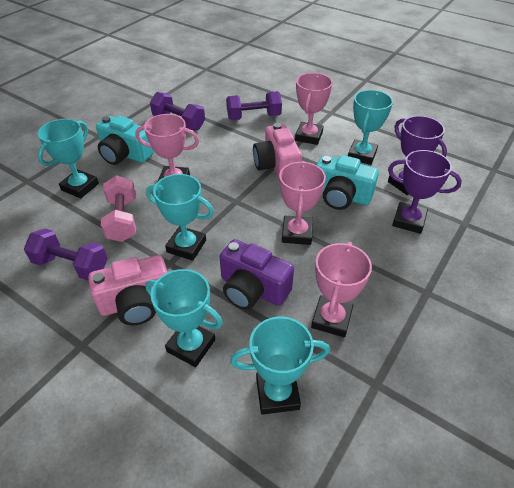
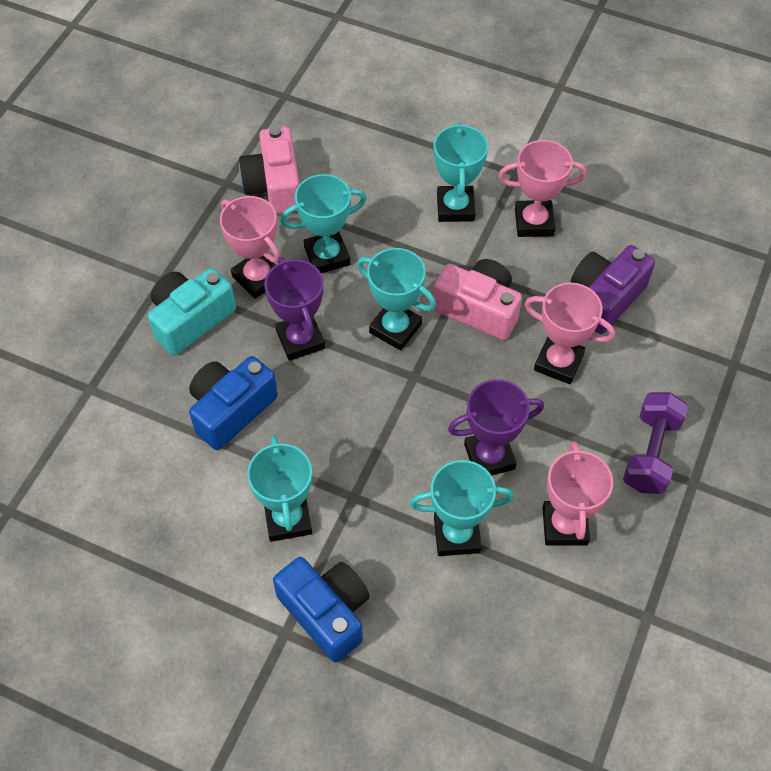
blue camera: 0 -> 2
pink dumbbell: 1 -> 0
purple dumbbell: 3 -> 1
turquoise camera: 2 -> 1

